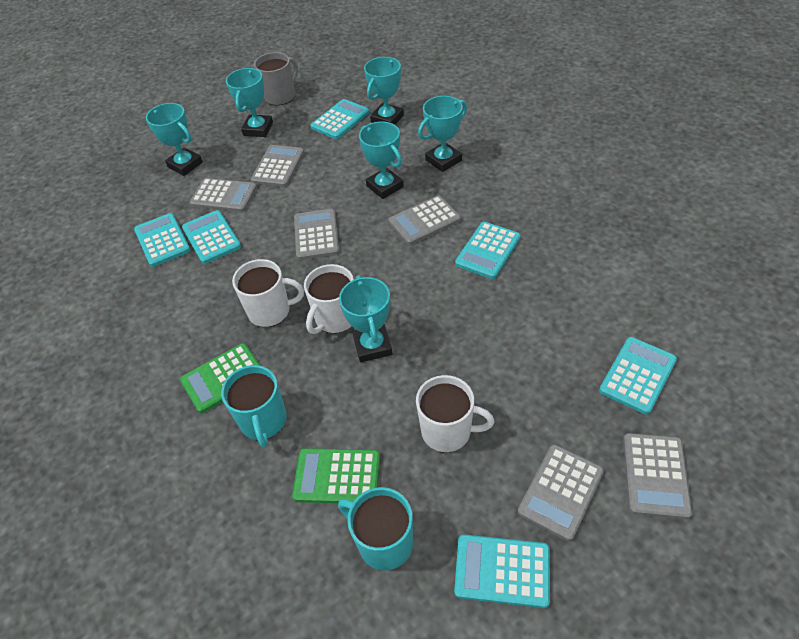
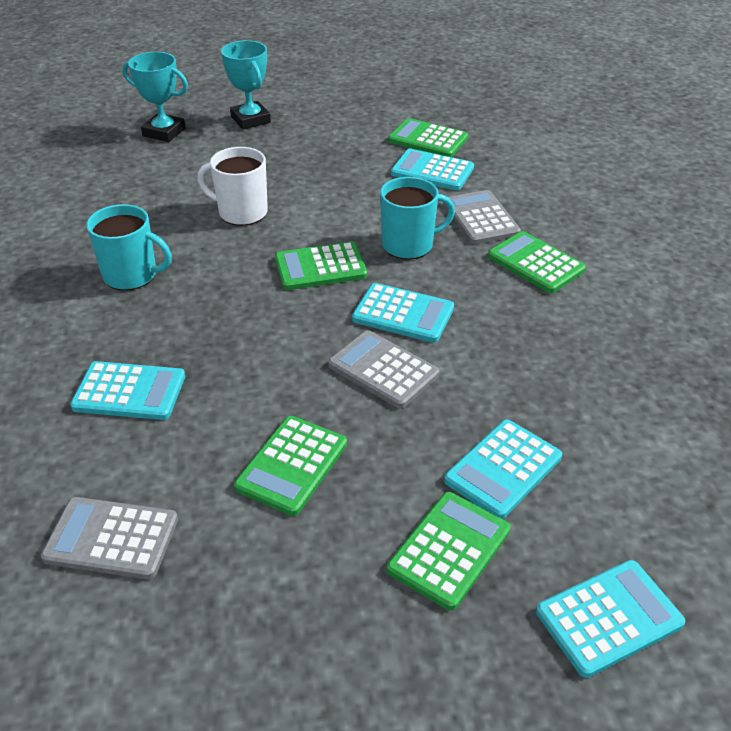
green calculator: 2 -> 5
grey calculator: 6 -> 3
grey mug: 1 -> 0
turquoise calculator: 6 -> 5
turquoise trophy: 6 -> 2
white mug: 3 -> 1

